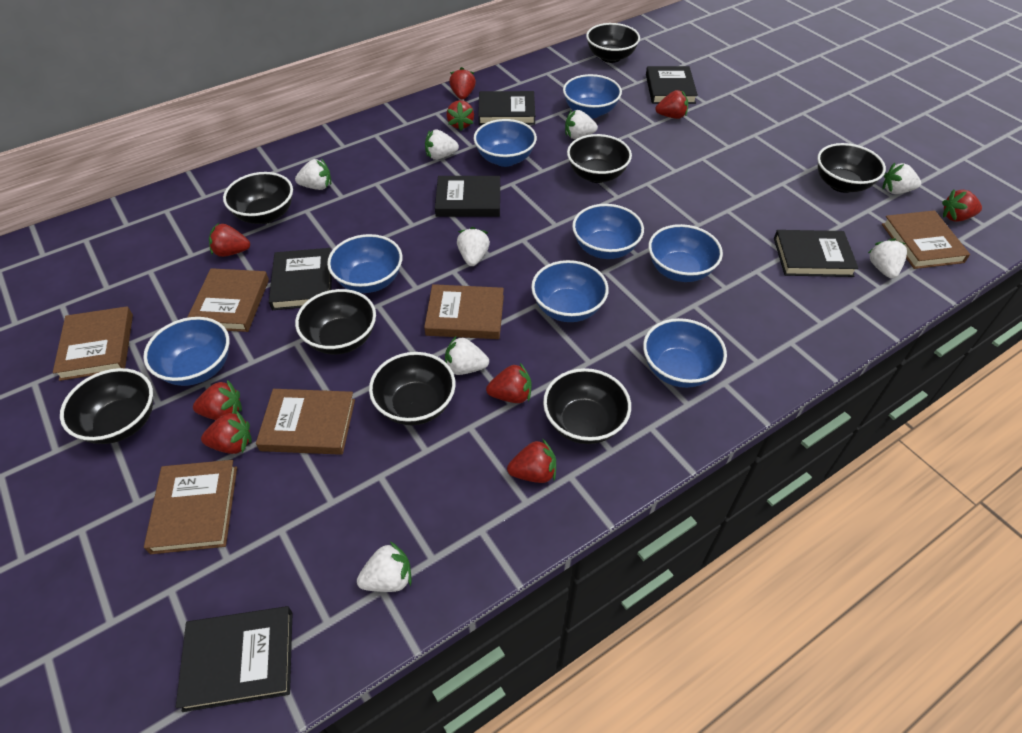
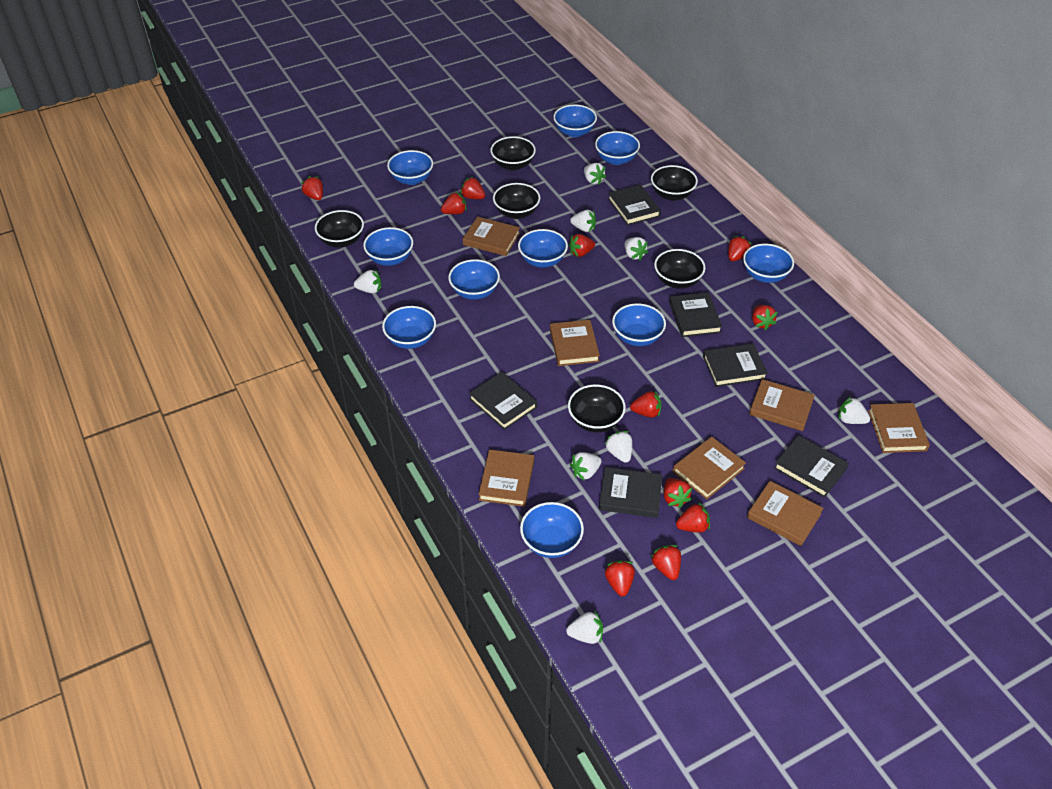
black bowl: 8 -> 6
blue bowl: 8 -> 10
brown book: 6 -> 7
red strawberry: 9 -> 11

